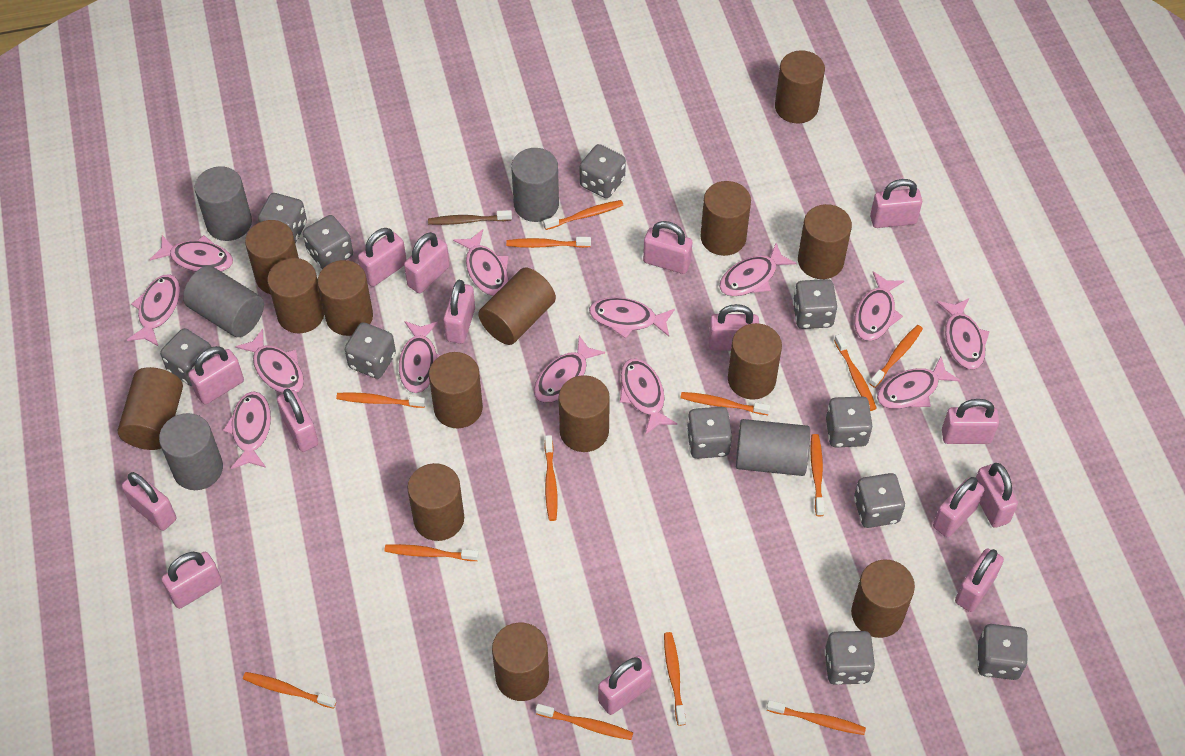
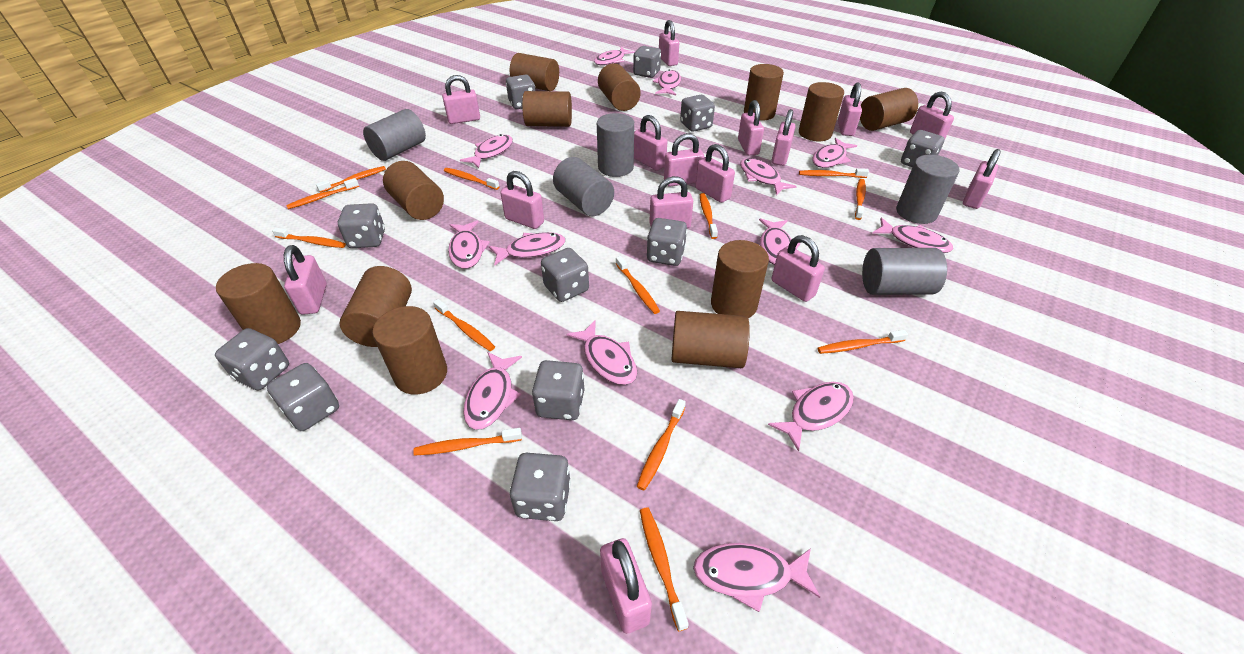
brown cylinder: 14 -> 12
brown toothbrush: 1 -> 0

